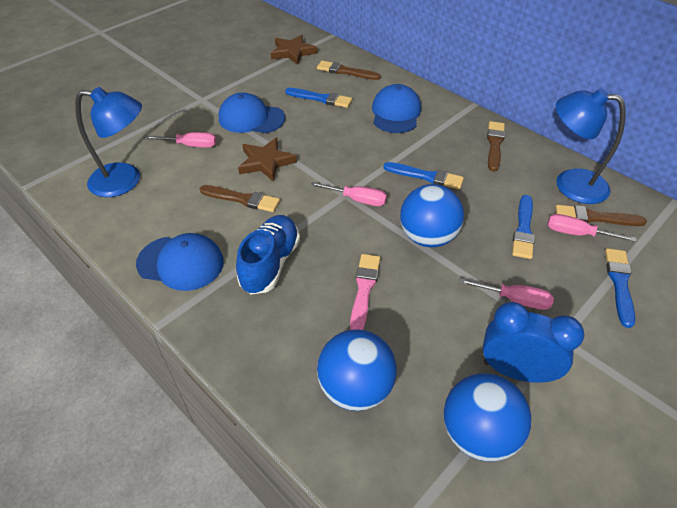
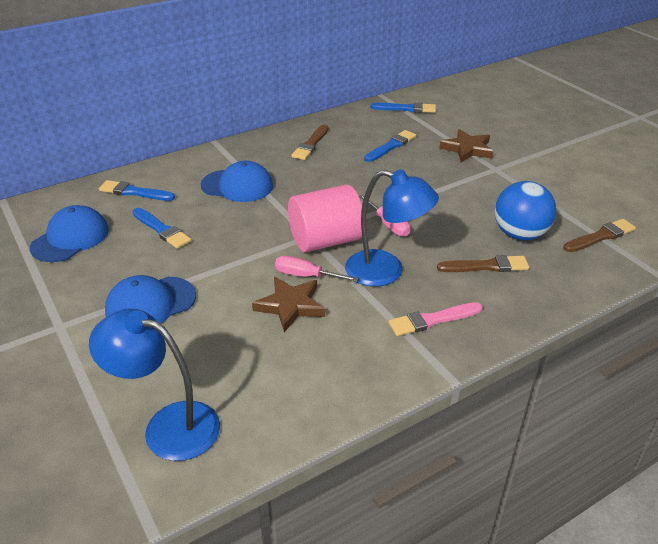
blue ball: 3 -> 1
blue clock: 1 -> 0
blue shoe: 1 -> 0
brown brush: 4 -> 3
pink cylinder: 0 -> 1
pink screwdriver: 4 -> 2

